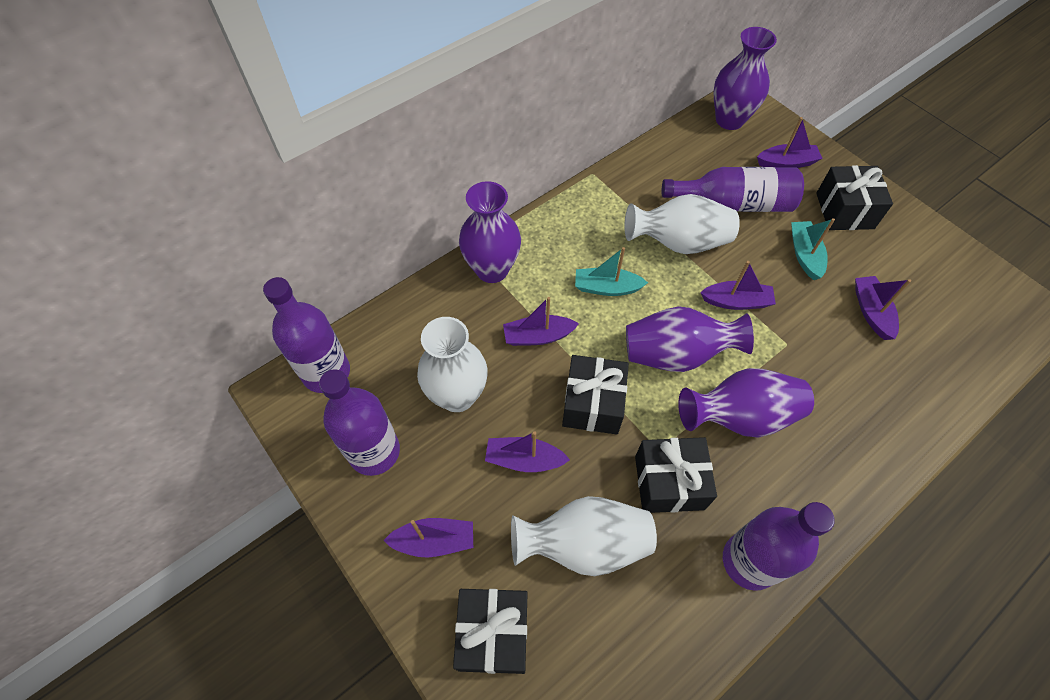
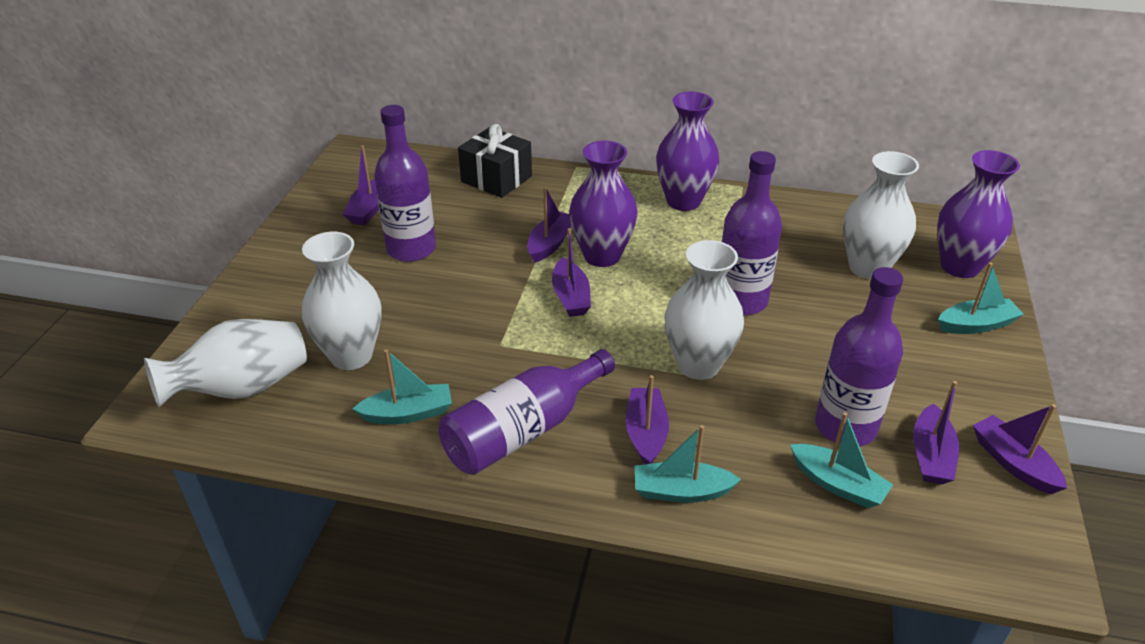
black gift: 4 -> 1
purple vase: 4 -> 3
turquoise boat: 2 -> 4
white vase: 3 -> 4

